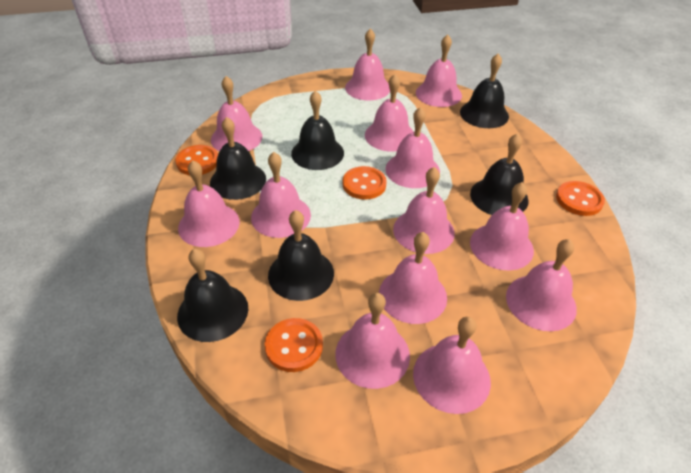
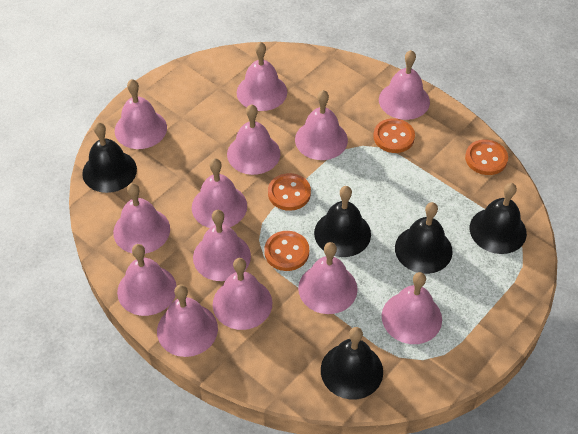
black bell: 6 -> 5

